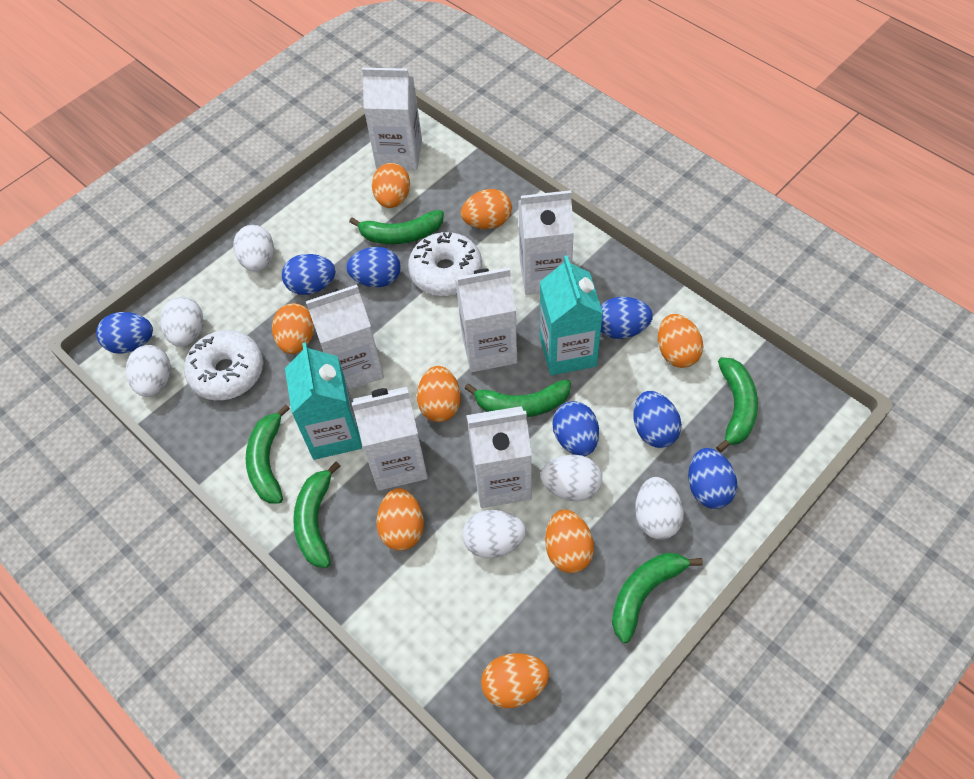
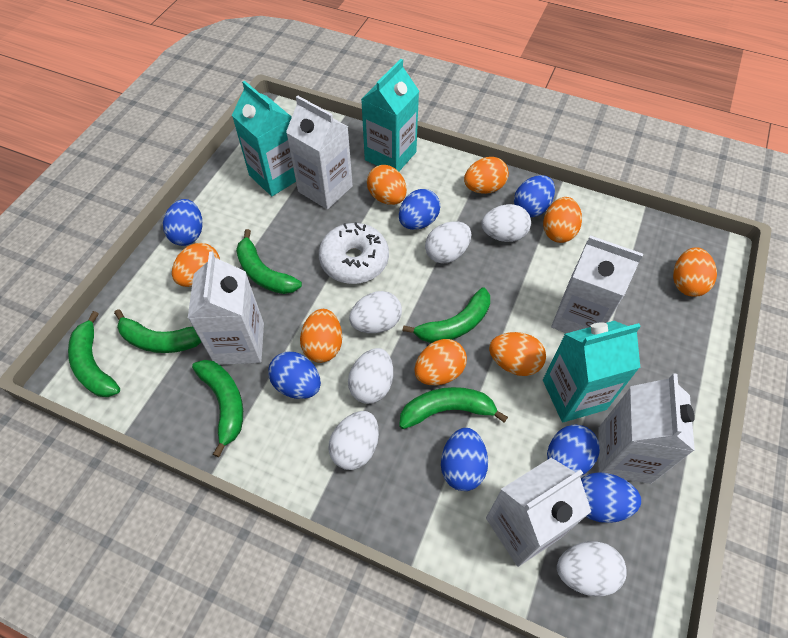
turquoise carton: 2 -> 3
white carton: 6 -> 5
white donut: 2 -> 1

